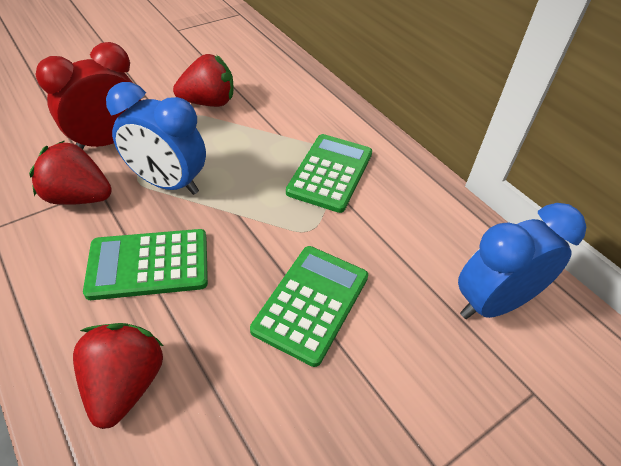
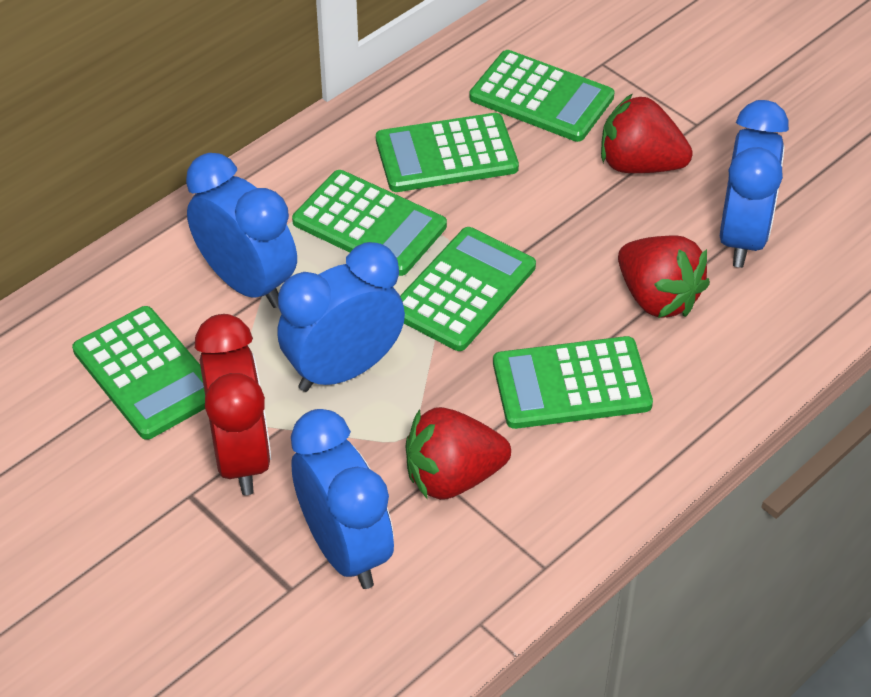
blue clock: 2 -> 4
green calculator: 3 -> 6

